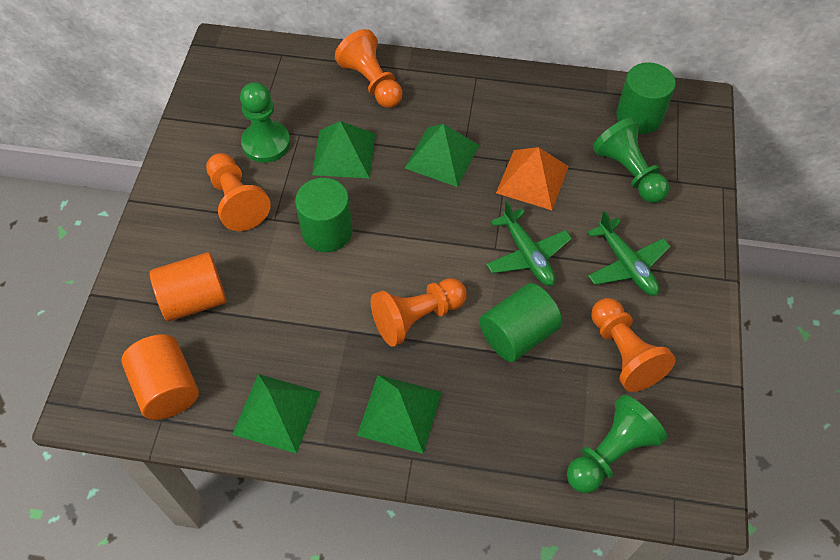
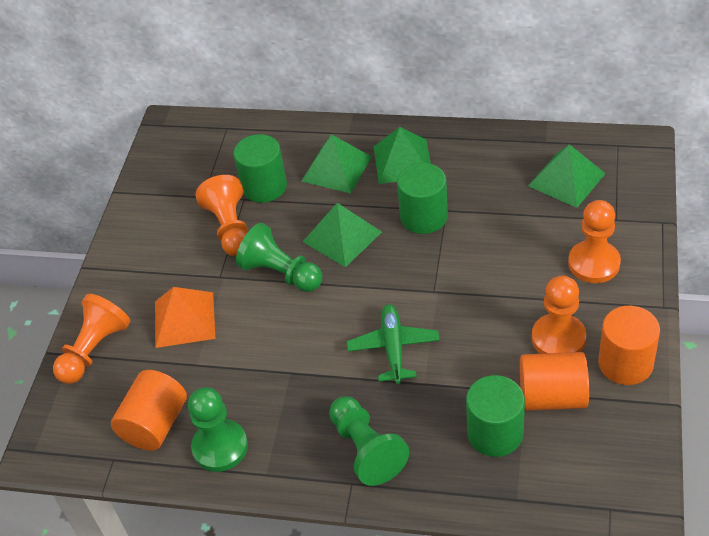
green plane: 2 -> 1
orange cylinder: 2 -> 3

